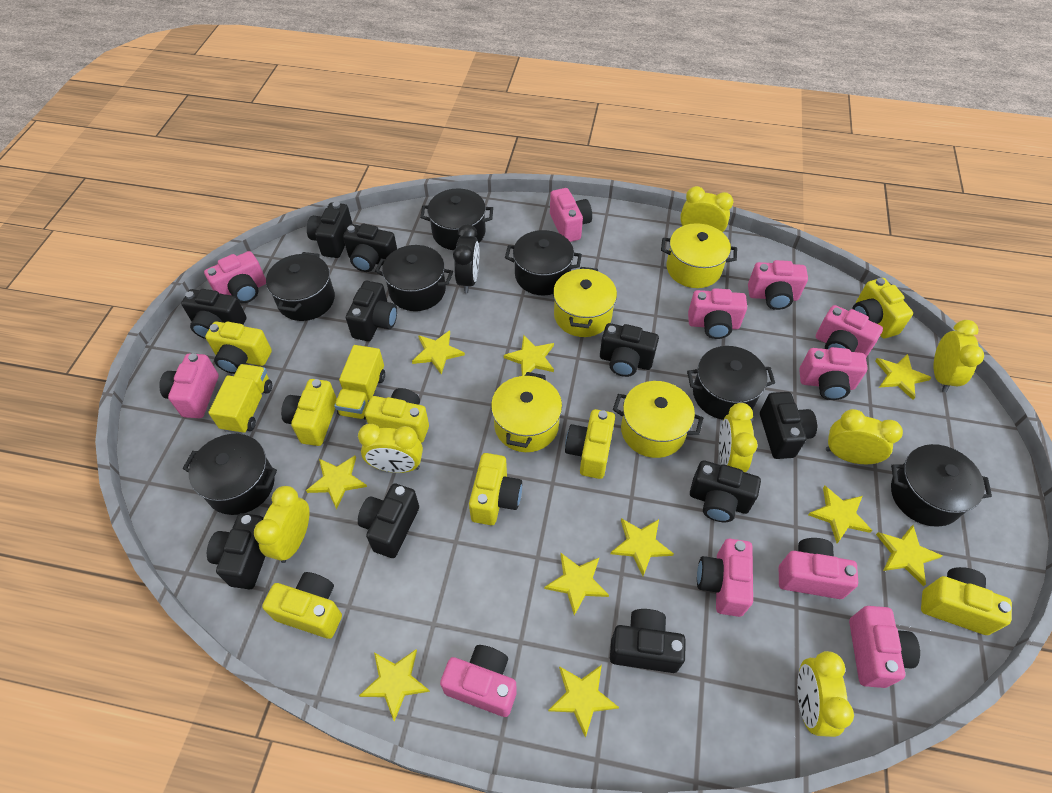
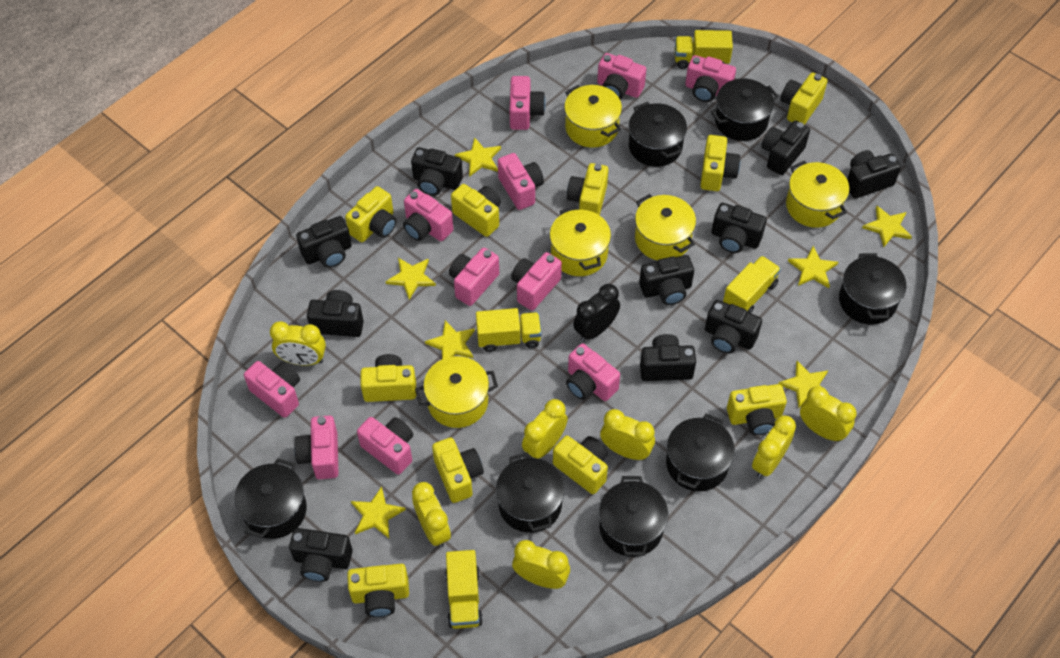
yellow camera: 8 -> 10
yellow pot: 4 -> 5
yellow star: 10 -> 7
yellow truck: 2 -> 4

